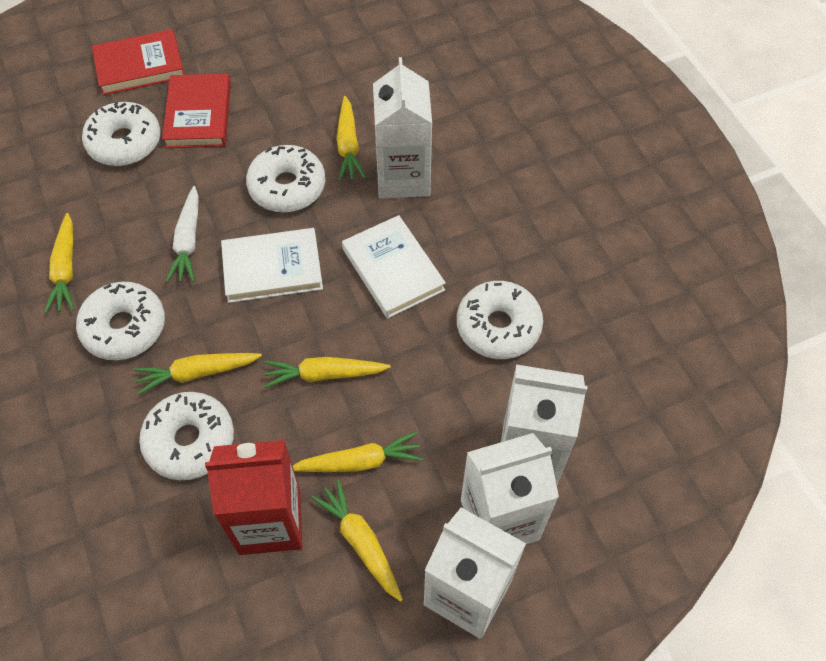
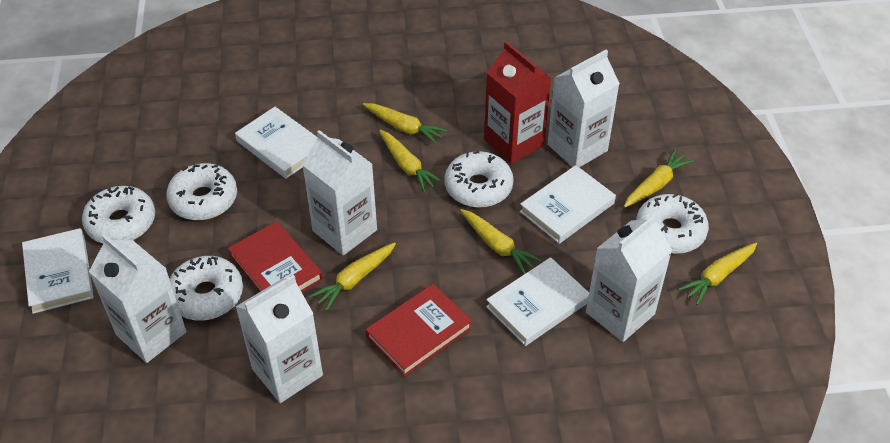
white book: 2 -> 4
white carrot: 1 -> 0
white carton: 4 -> 5

